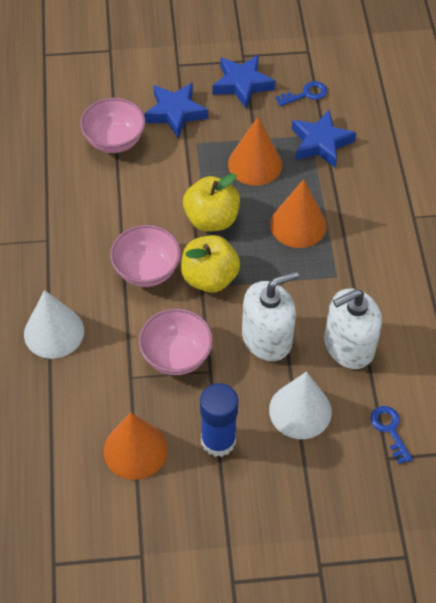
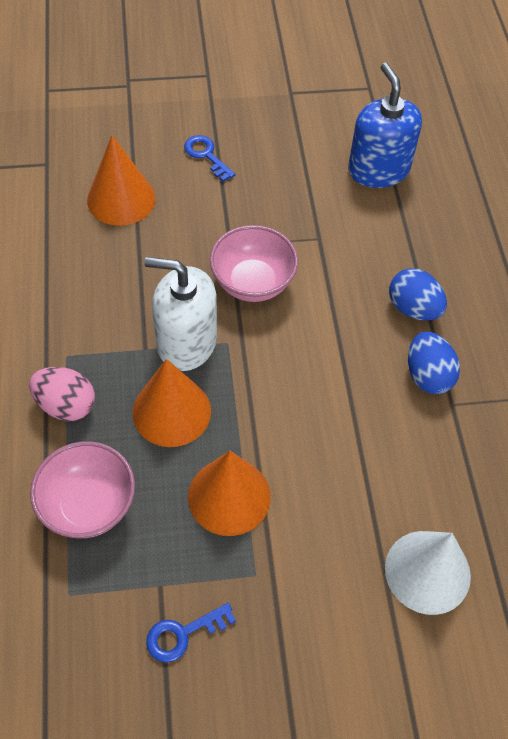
blue egg: 0 -> 2
blue glue stick: 1 -> 0
blue soap dispenser: 0 -> 1
blue star: 3 -> 0
pink bowl: 3 -> 2
pink egg: 0 -> 1
white cone: 2 -> 1
white soap dispenser: 2 -> 1
yellow apple: 2 -> 0

